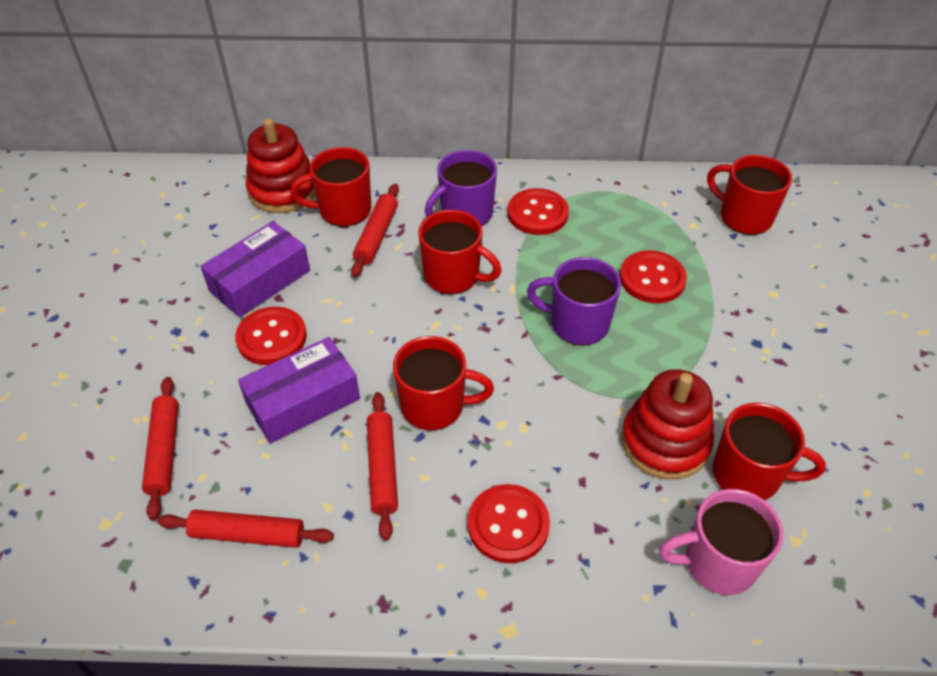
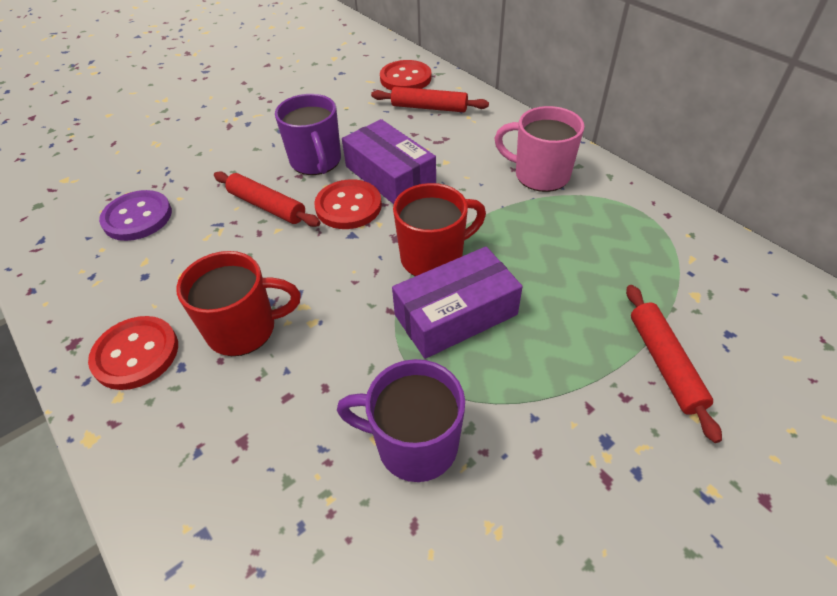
purple button: 0 -> 1
red button: 4 -> 3
red mug: 5 -> 2
red rolling pin: 4 -> 3
red stacking toy: 2 -> 0

